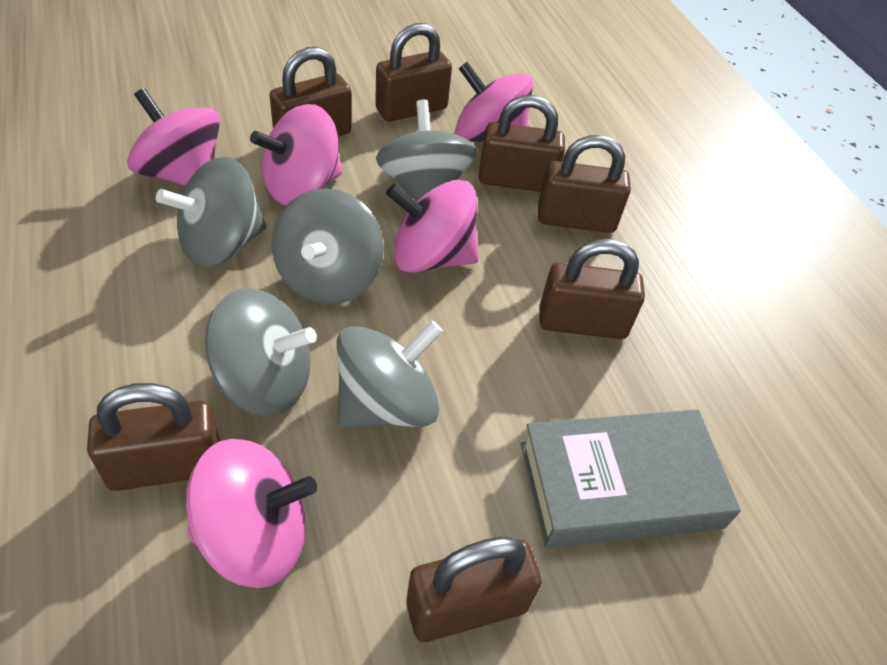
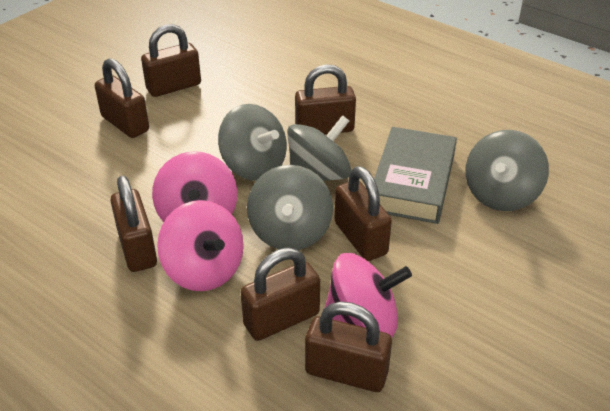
grey spinning top: 5 -> 4
pink spinning top: 5 -> 3

